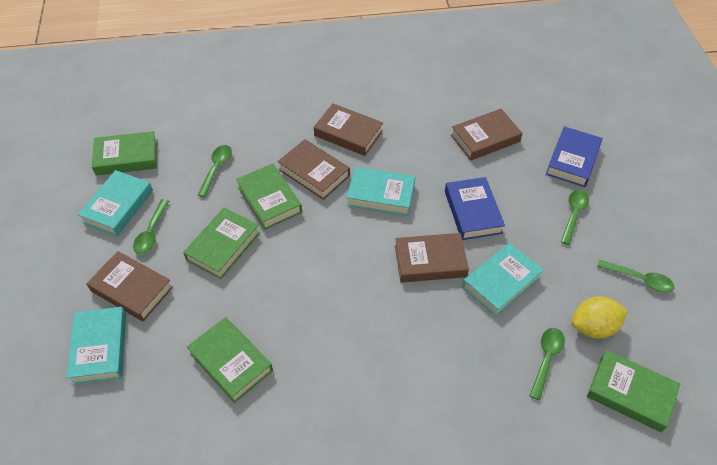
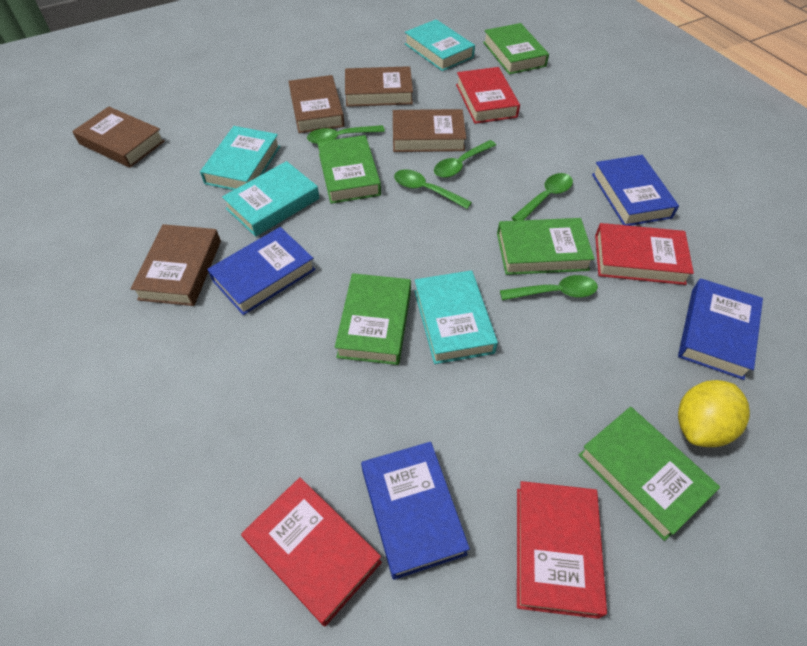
blue book: 2 -> 4
red book: 0 -> 4

